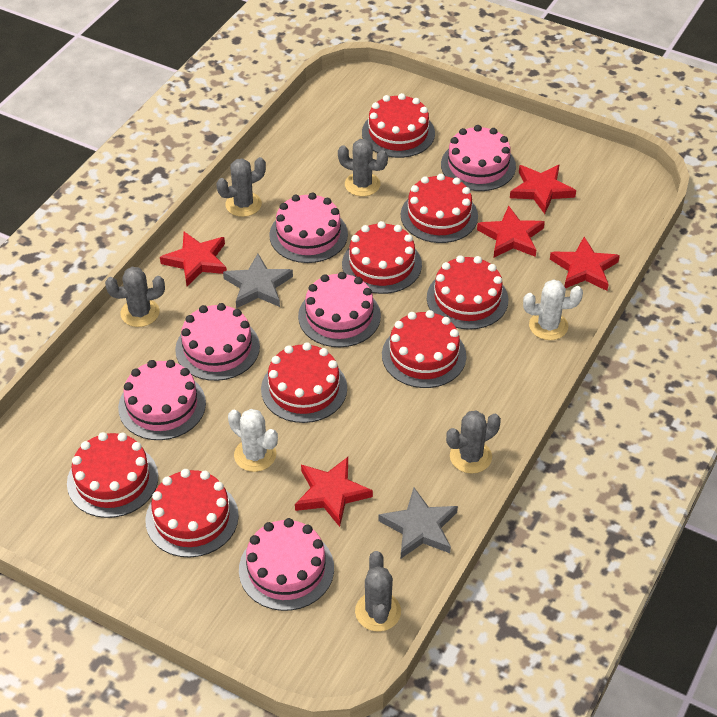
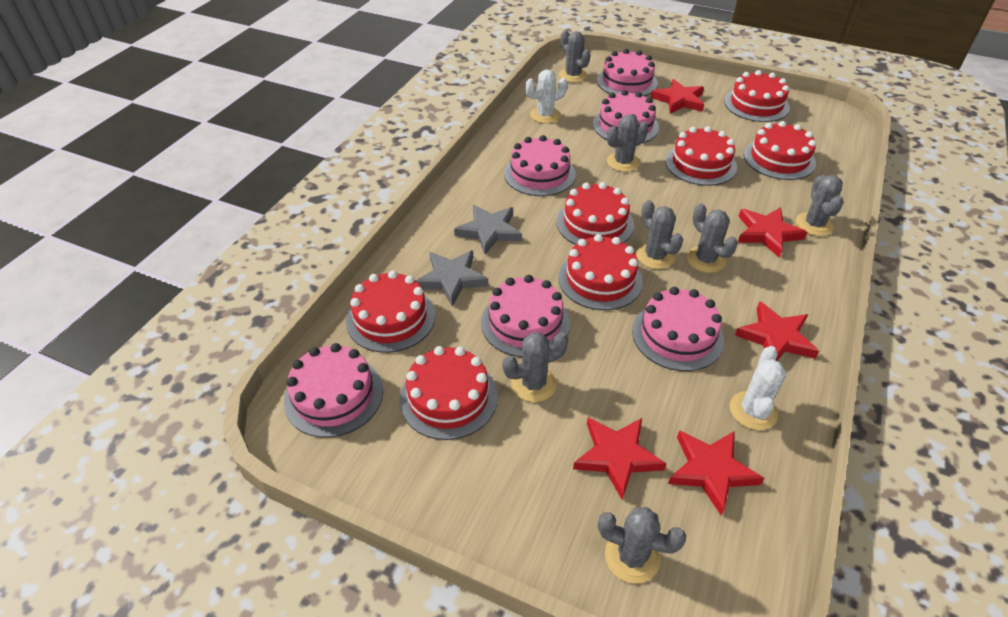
grey cactus: 5 -> 7
red cake: 8 -> 7

